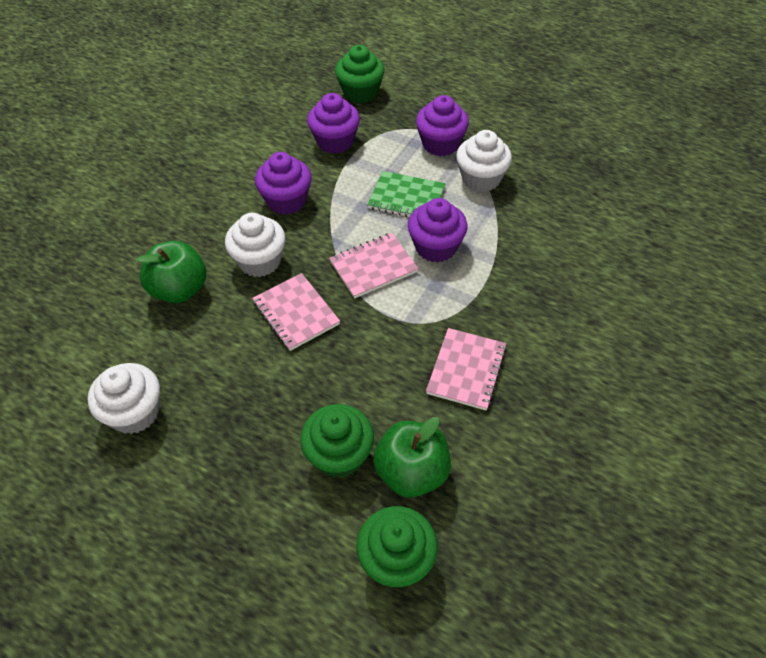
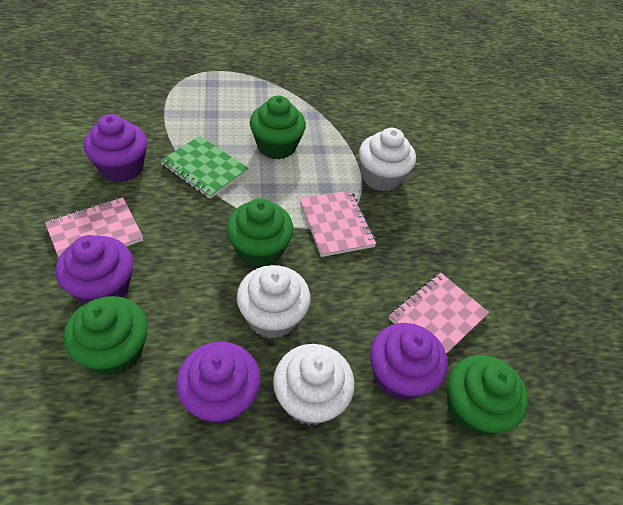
green apple: 2 -> 0
green cupcake: 3 -> 4

